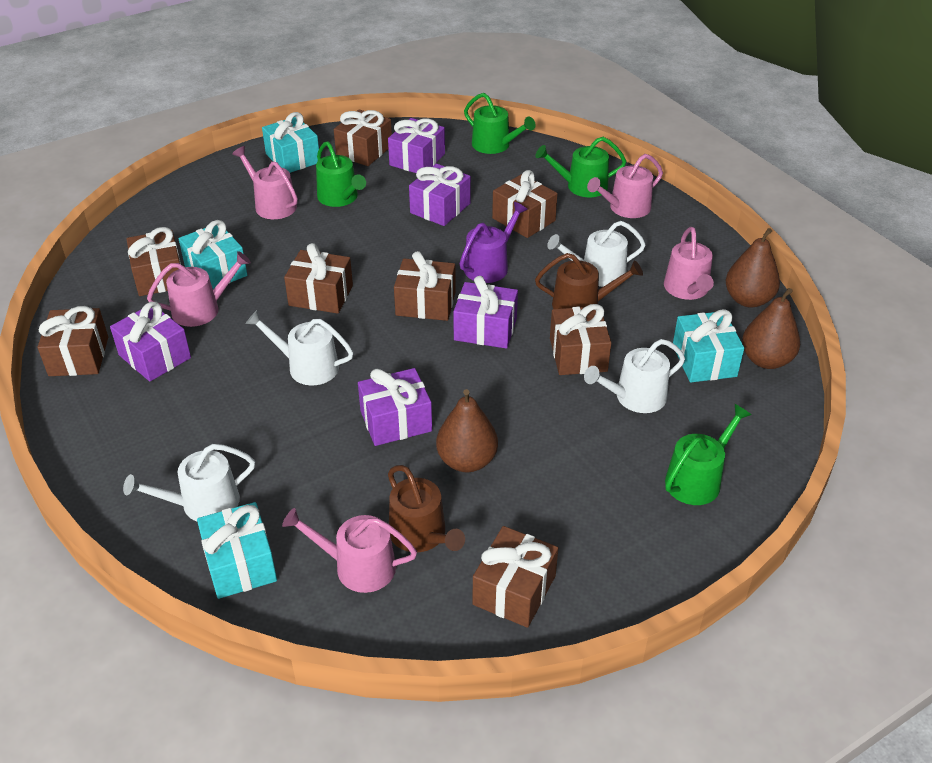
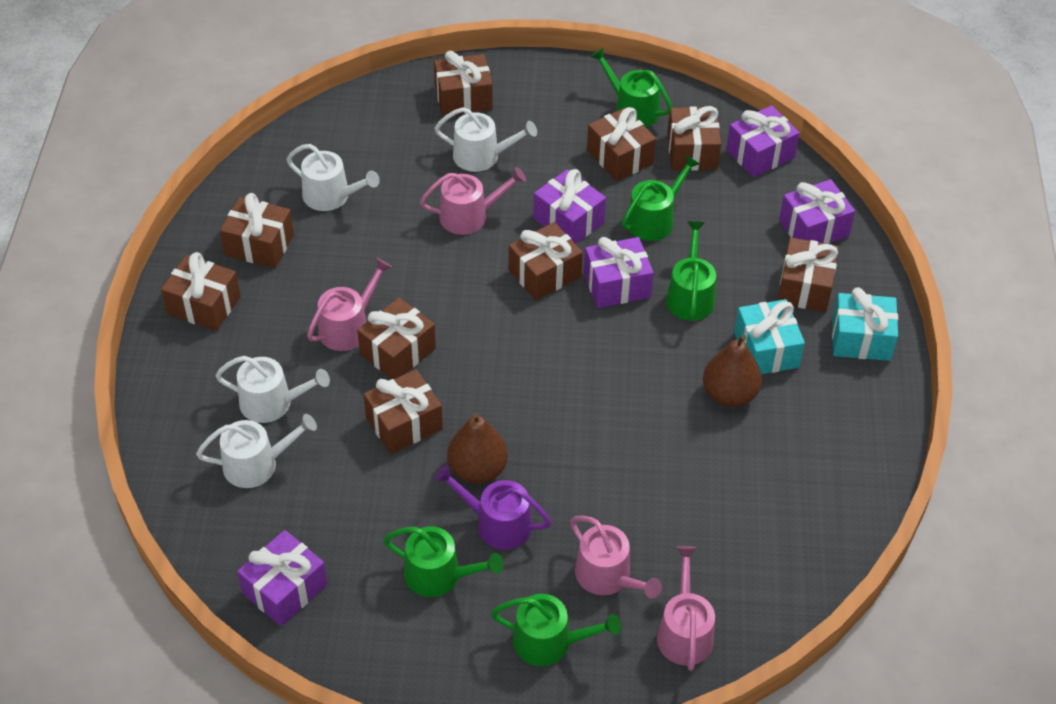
brown gift: 8 -> 9
brown pear: 3 -> 2
brown watering can: 2 -> 0
green watering can: 4 -> 5
pink watering can: 5 -> 4
turquoise gift: 4 -> 2

